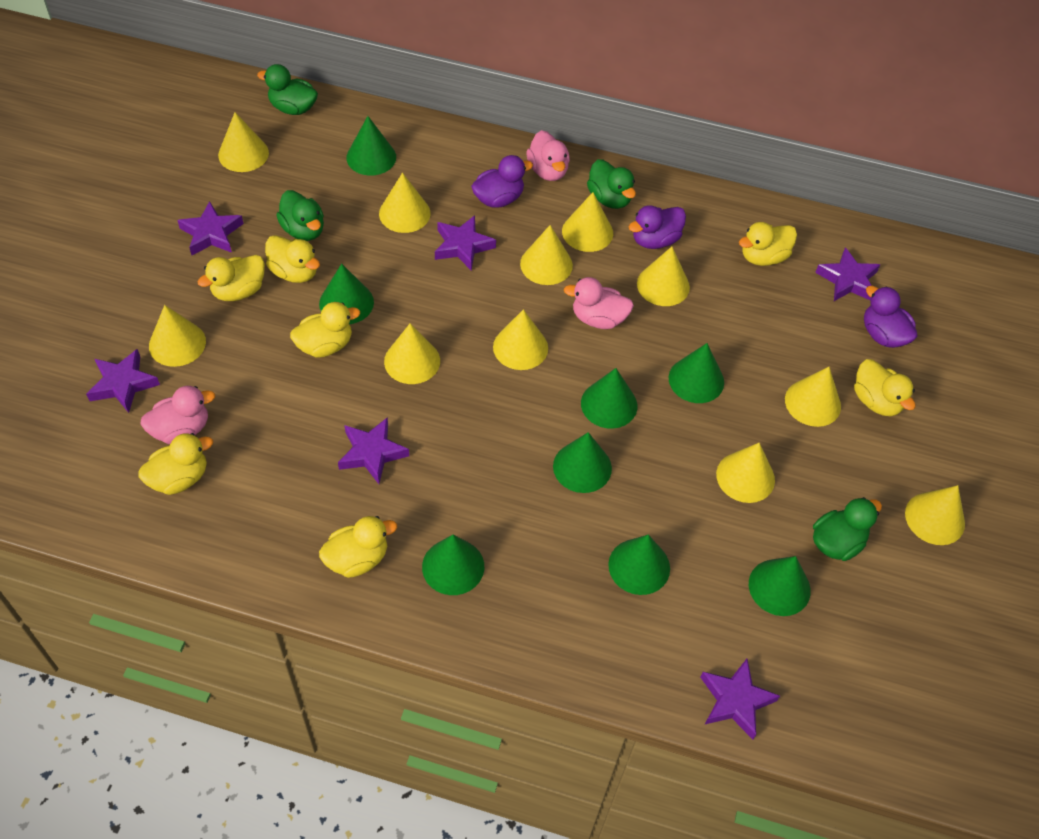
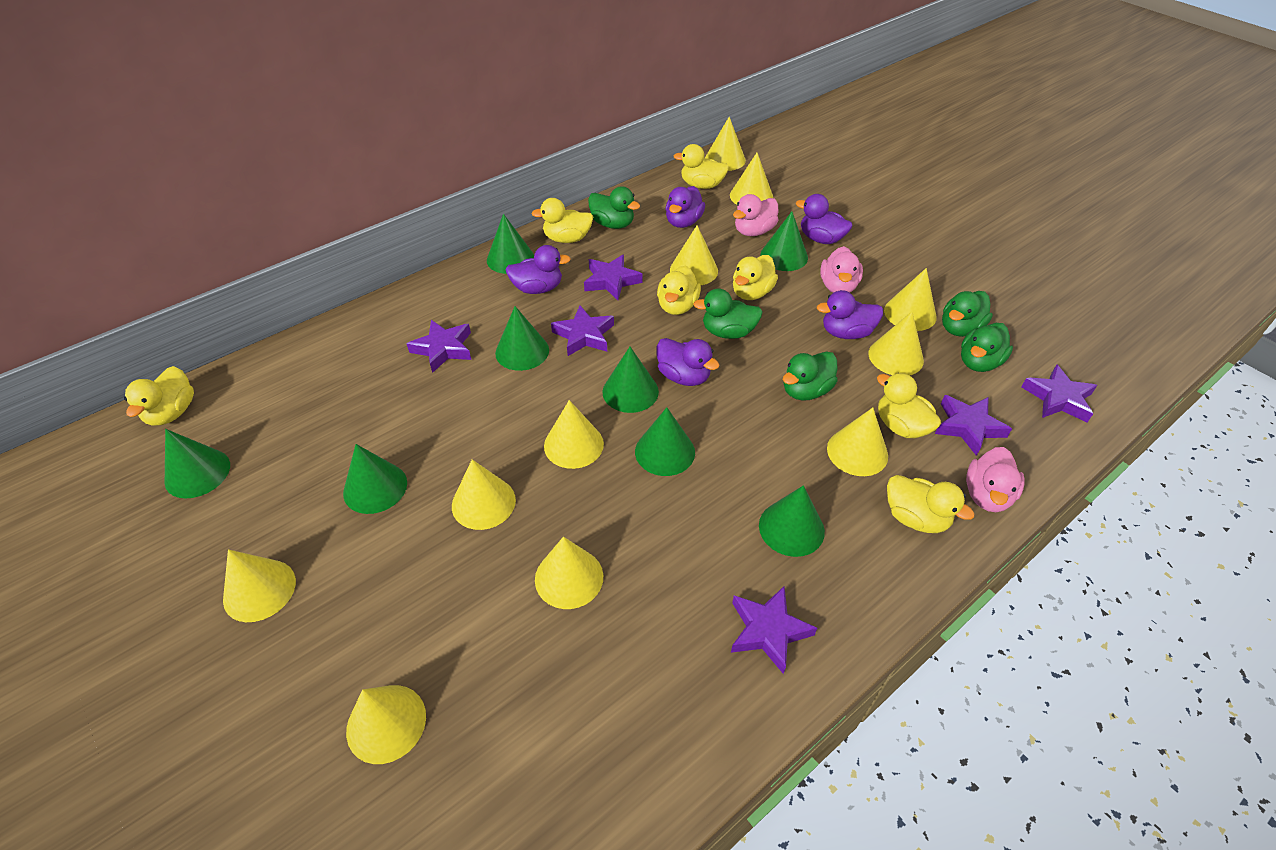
green duck: 4 -> 5
purple duck: 3 -> 5

